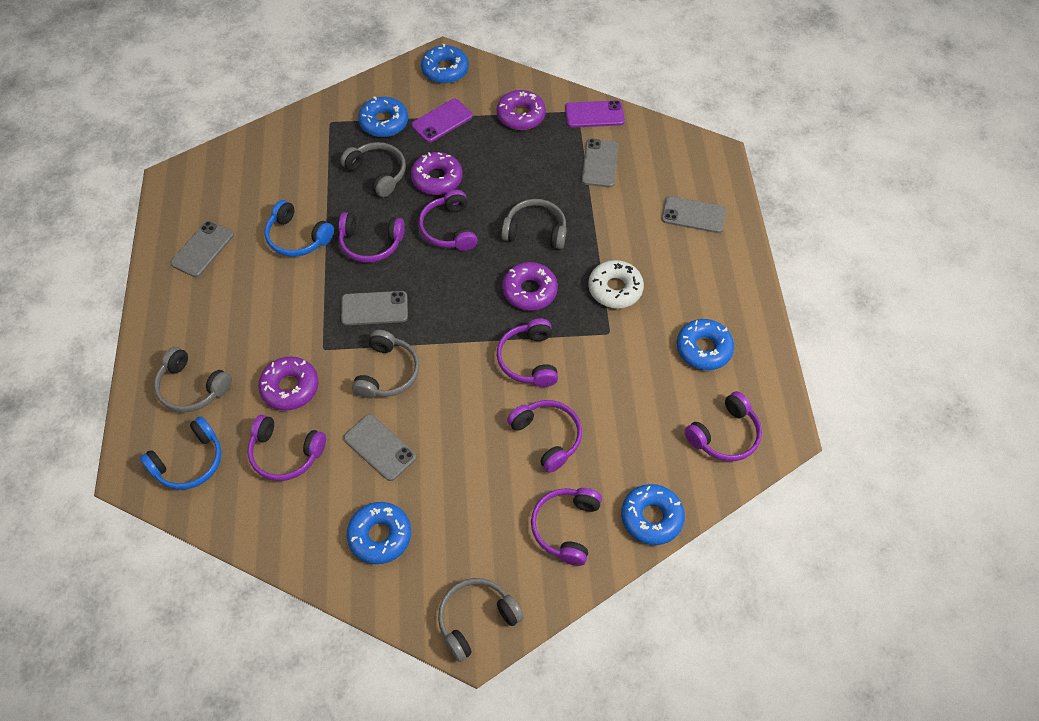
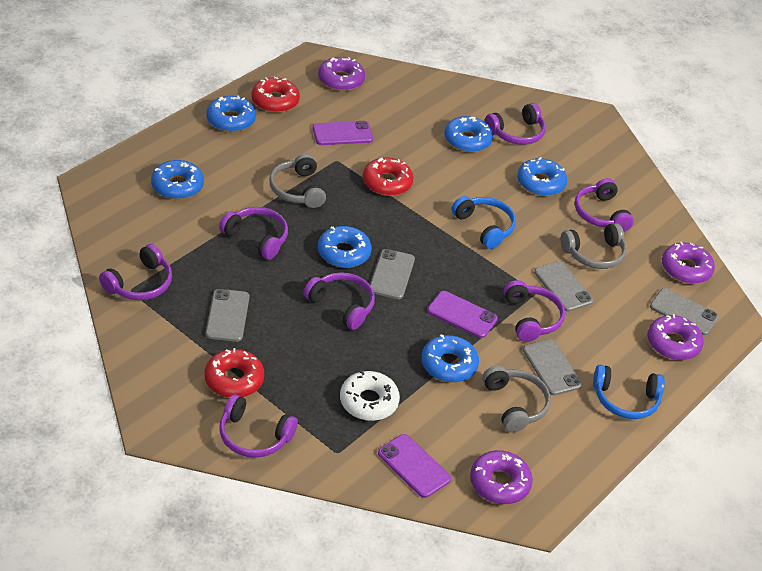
blue donut: 5 -> 6
grey headphones: 5 -> 3
purple phone: 2 -> 3
red donut: 0 -> 3

